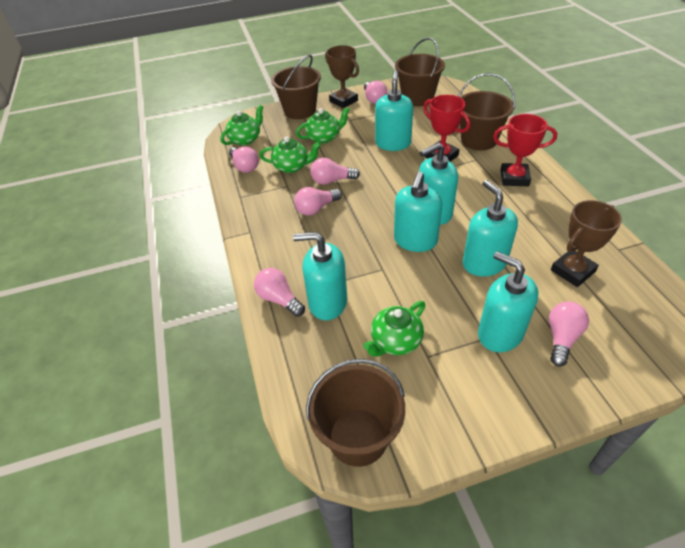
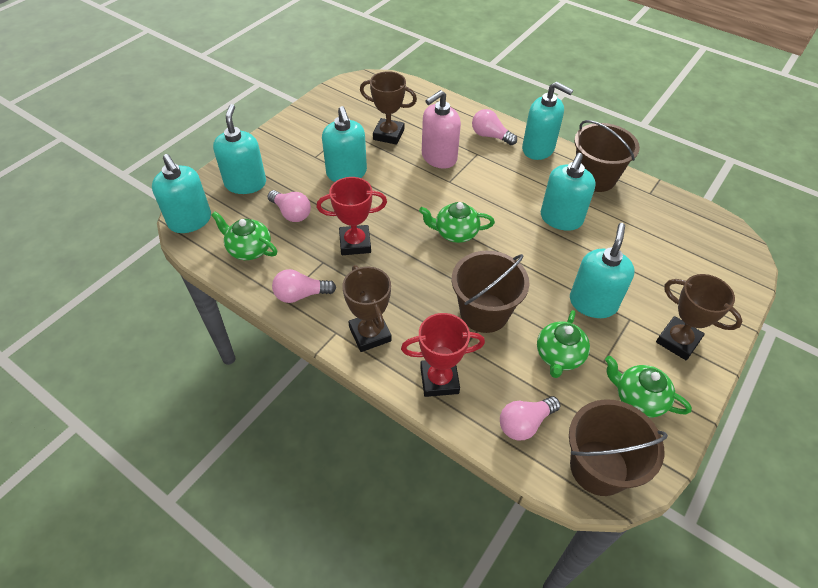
brown bucket: 4 -> 3
brown trophy: 2 -> 3
pink light bulb: 6 -> 4
pink soap dispenser: 0 -> 1

